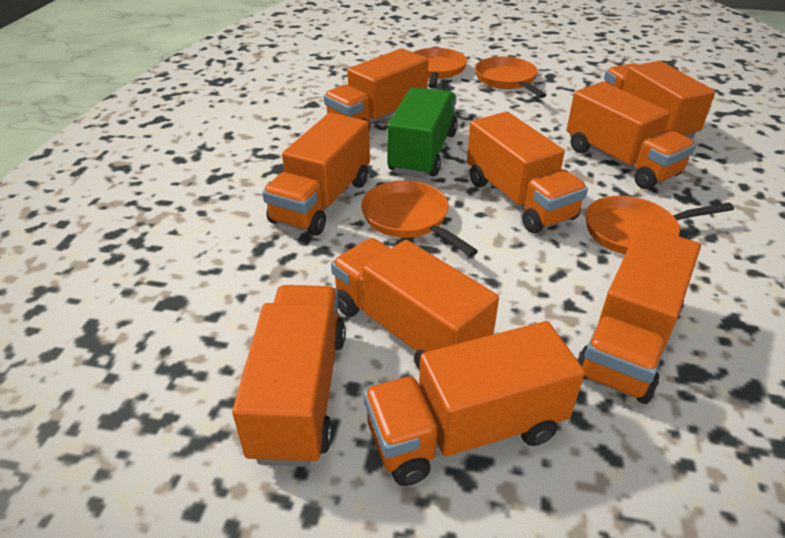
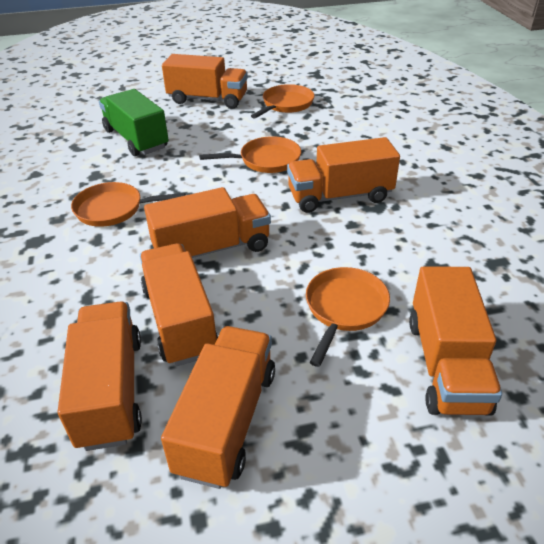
orange truck: 9 -> 7

